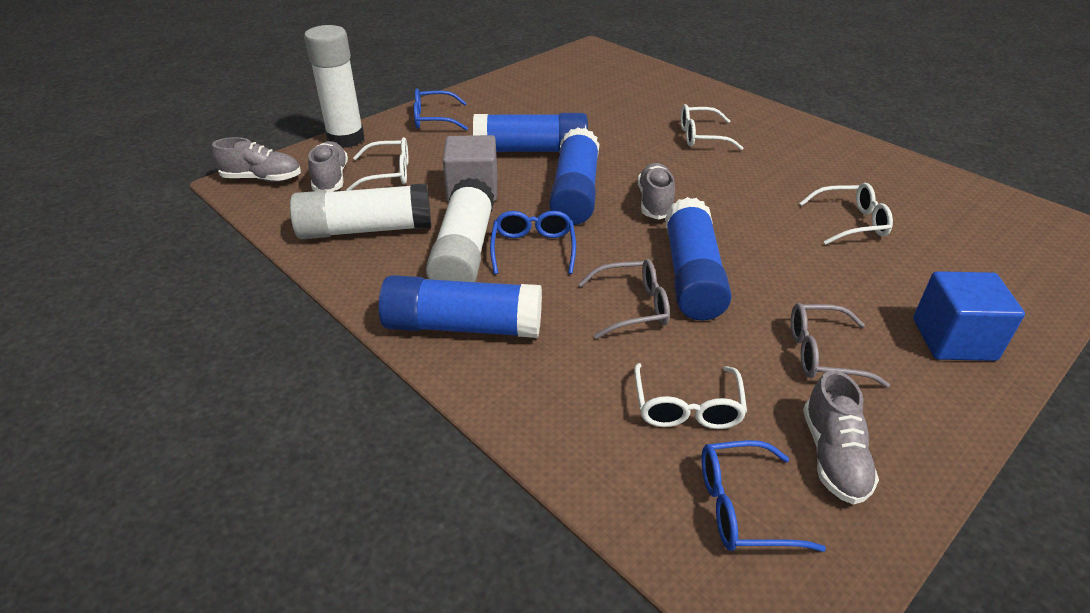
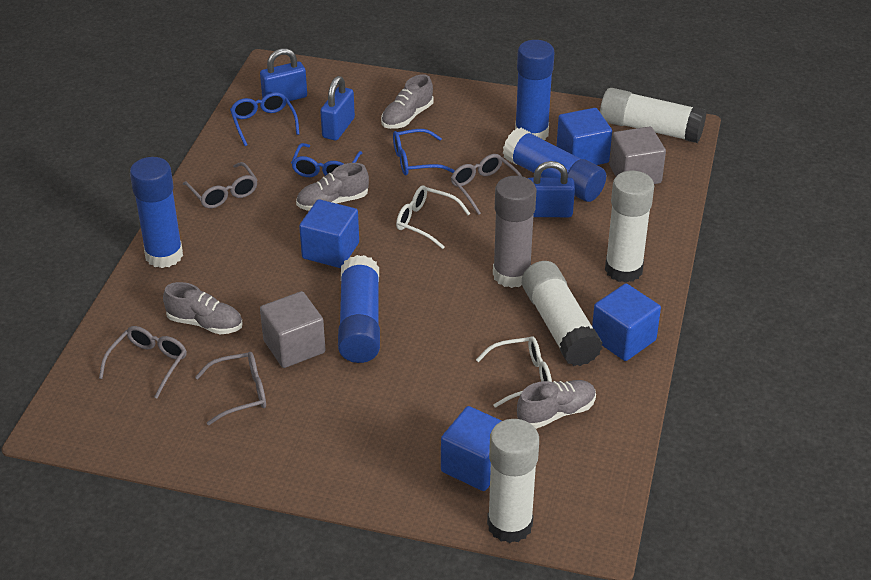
blue cube: 1 -> 4
blue padlock: 0 -> 3
grey cube: 1 -> 2
grey glasses: 2 -> 4
grey glue stick: 0 -> 1
white glasses: 4 -> 2
white glue stick: 3 -> 4

